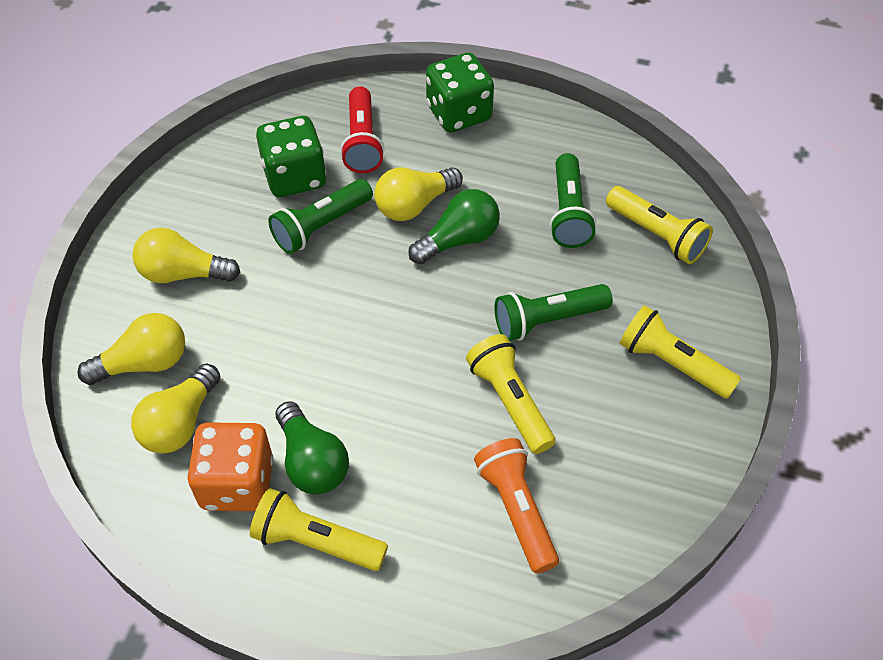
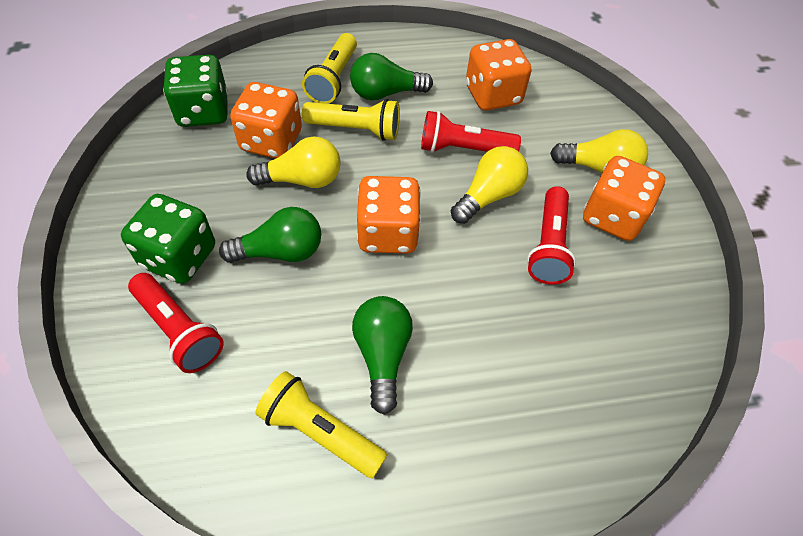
green flashlight: 3 -> 0
green light bulb: 2 -> 3
orange dice: 1 -> 4
orange flashlight: 1 -> 0
red flashlight: 1 -> 3
yellow flashlight: 4 -> 3
yellow light bulb: 4 -> 3

